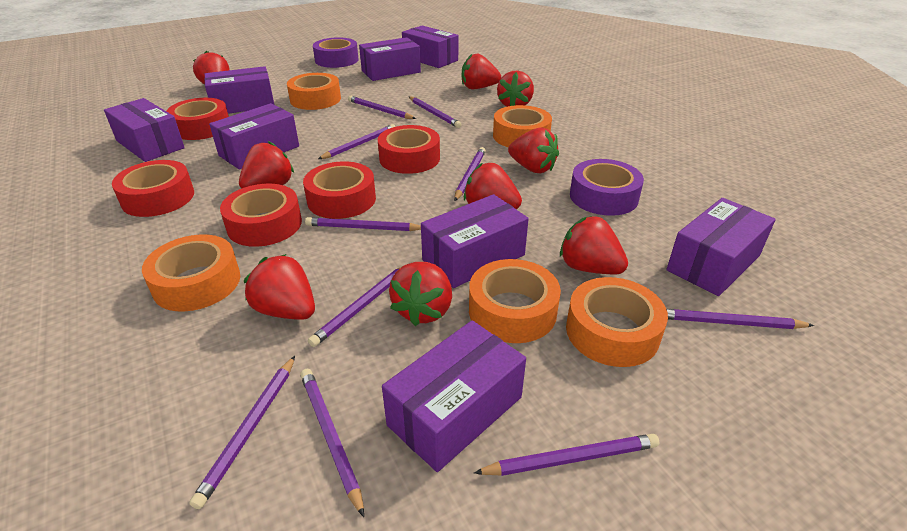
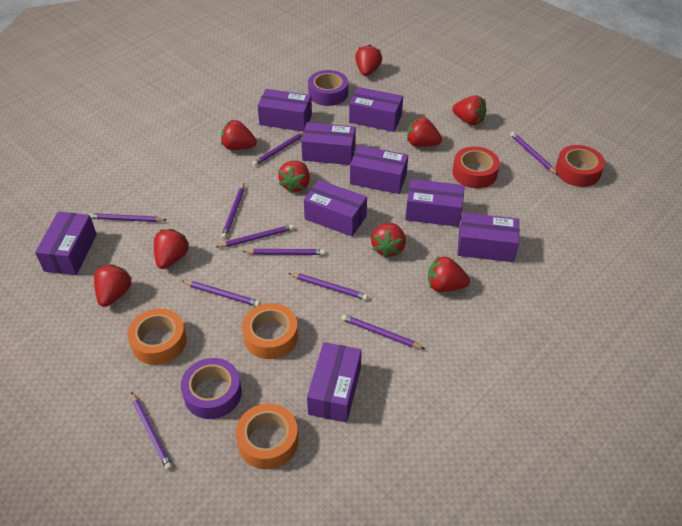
orange tape: 5 -> 3
purple box: 8 -> 9
red tape: 5 -> 2

